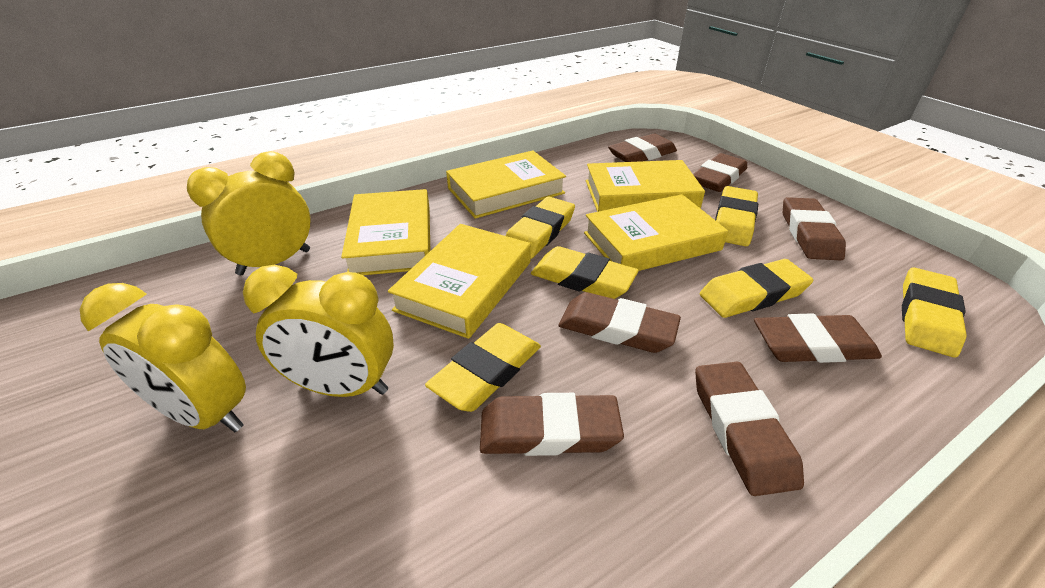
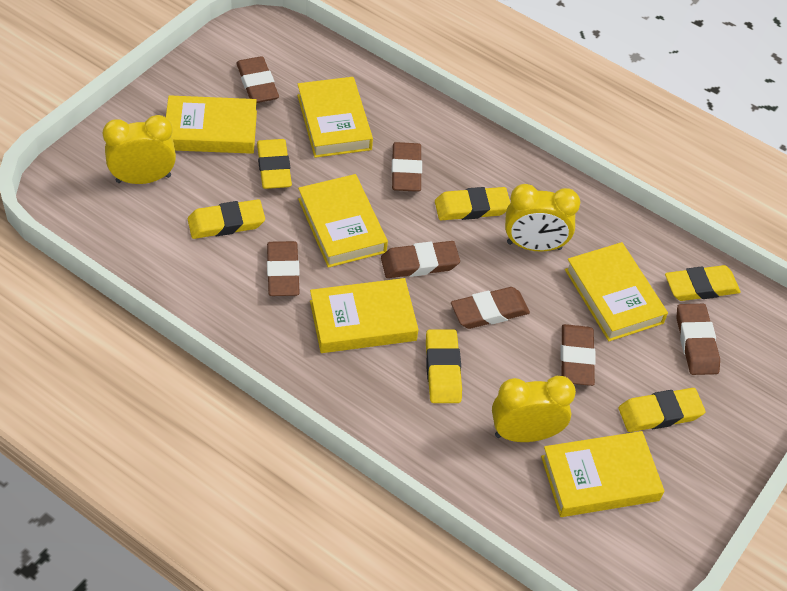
yellow book: 5 -> 6

